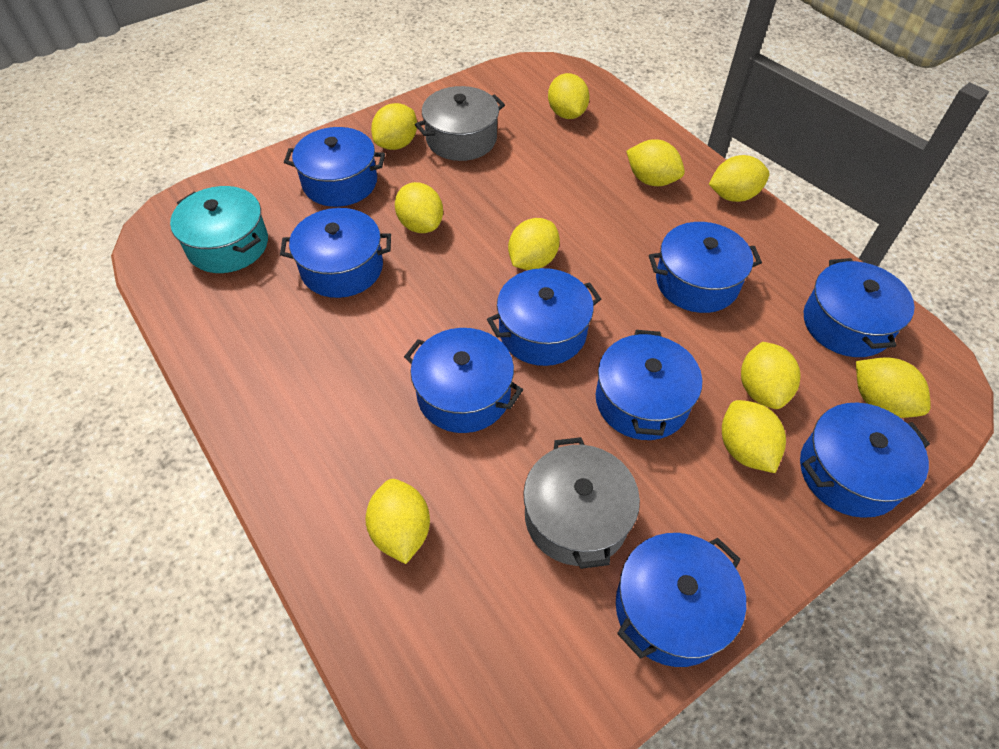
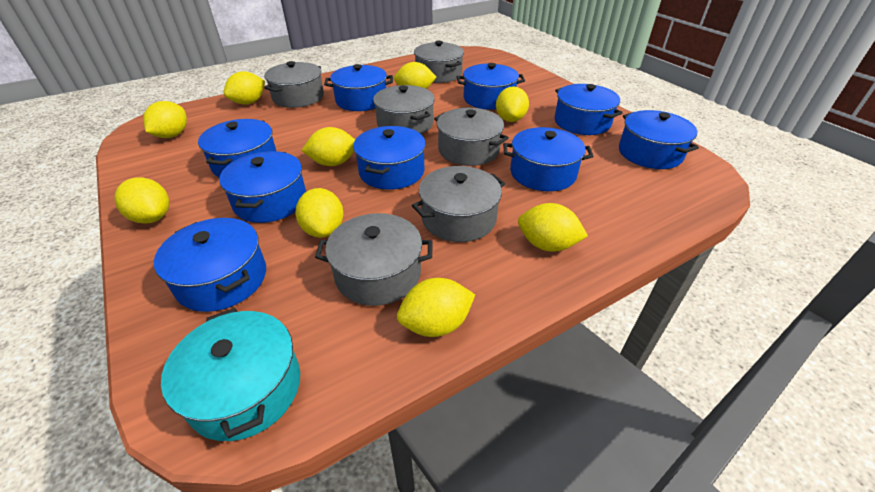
grey pot: 2 -> 6
yellow lemon: 10 -> 9

